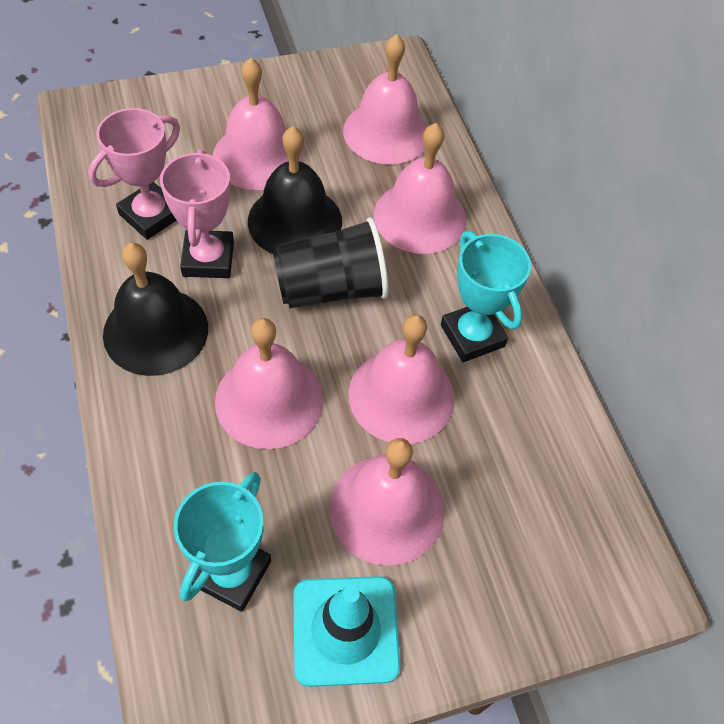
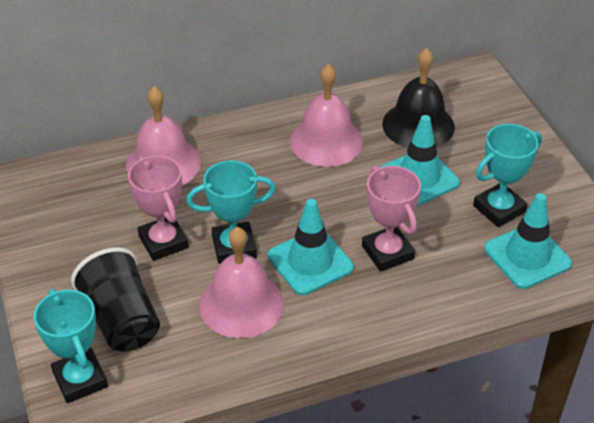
black bell: 2 -> 1
pink bell: 6 -> 3
turquoise traffic cone: 1 -> 3
turquoise trophy: 2 -> 3

